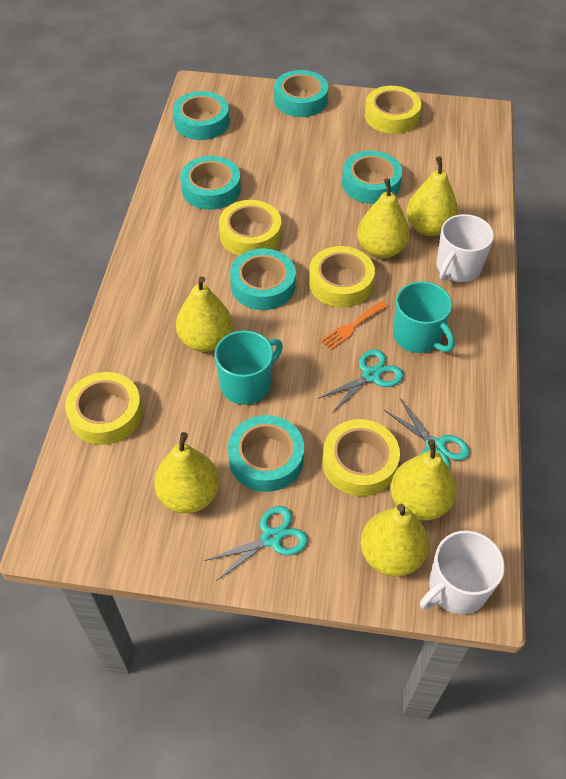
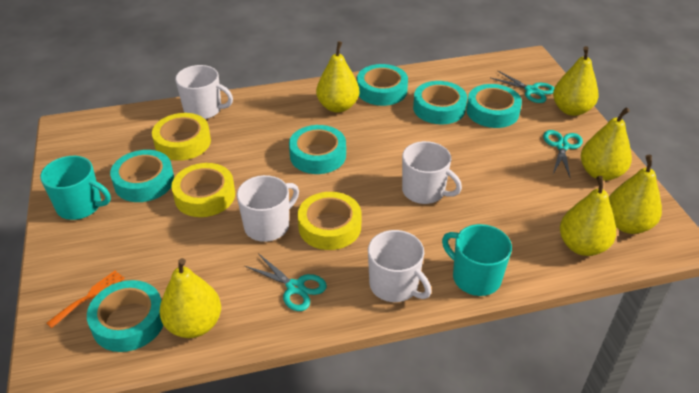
white mug: 2 -> 4
yellow tape: 5 -> 3

